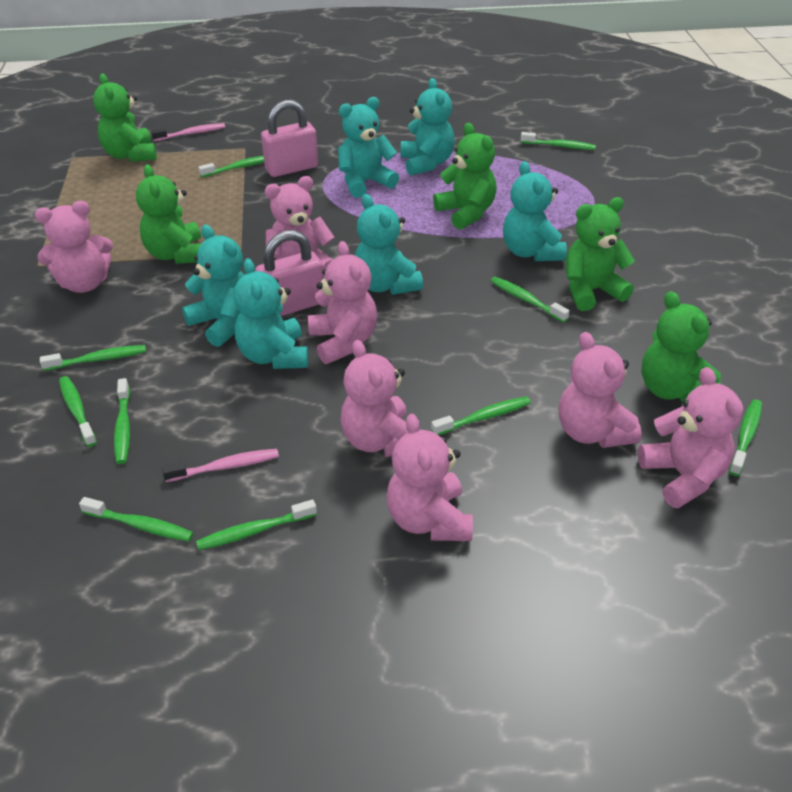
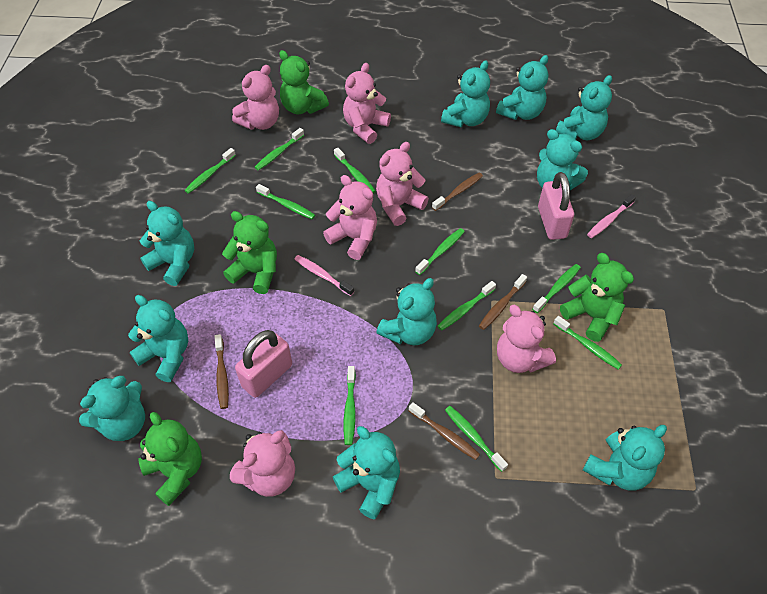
brown toothbrush: 0 -> 4
green teddy bear: 5 -> 4
pink teddy bear: 7 -> 6
turquoise teddy bear: 6 -> 10

